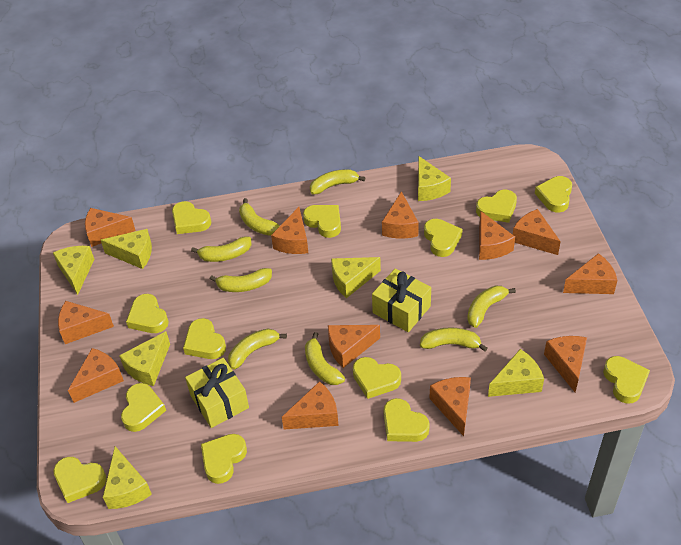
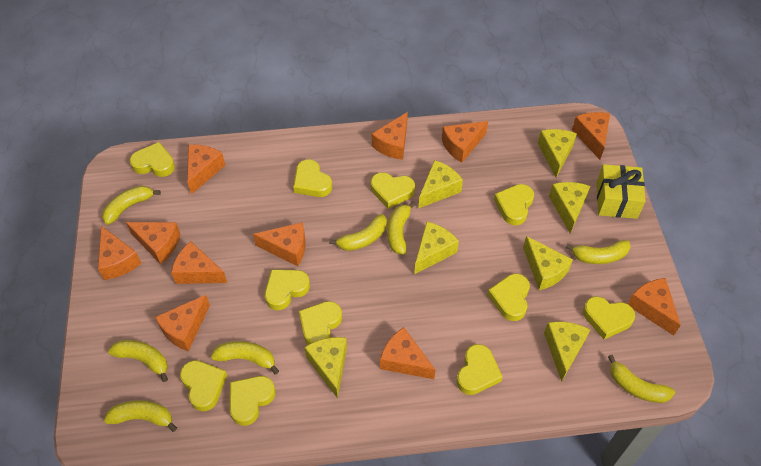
orange cheese: 12 -> 11
yellow gift: 2 -> 1
yellow heart: 13 -> 11

